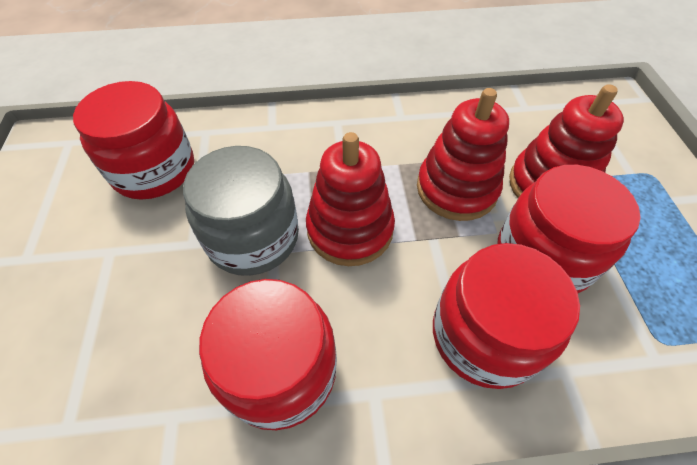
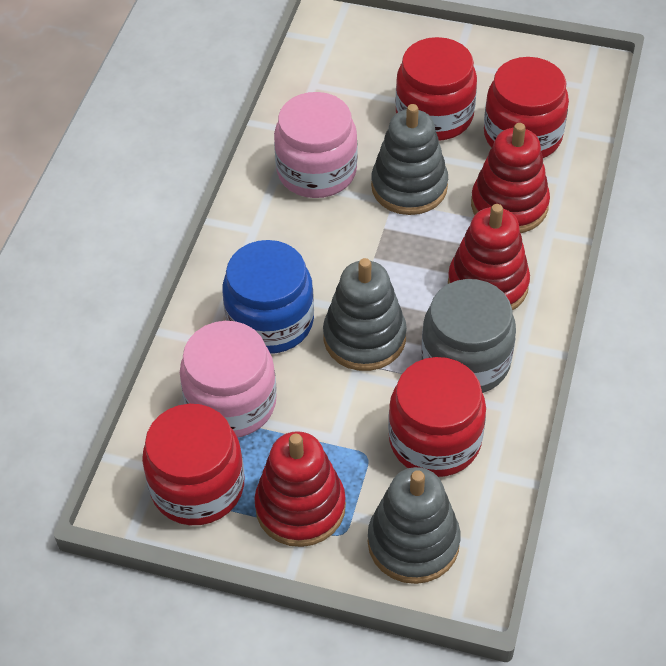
blue jar: 0 -> 1
grey stacking toy: 0 -> 3
pink jar: 0 -> 2

